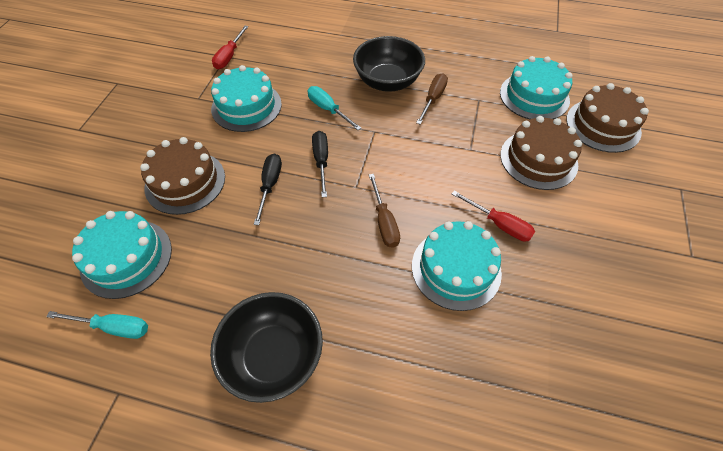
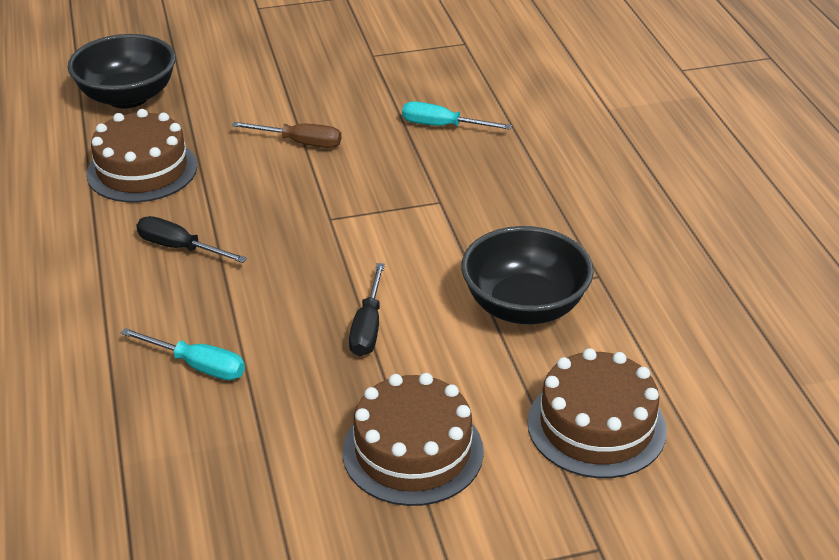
brown screwdriver: 2 -> 1
red screwdriver: 2 -> 0
turquoise cake: 4 -> 0

